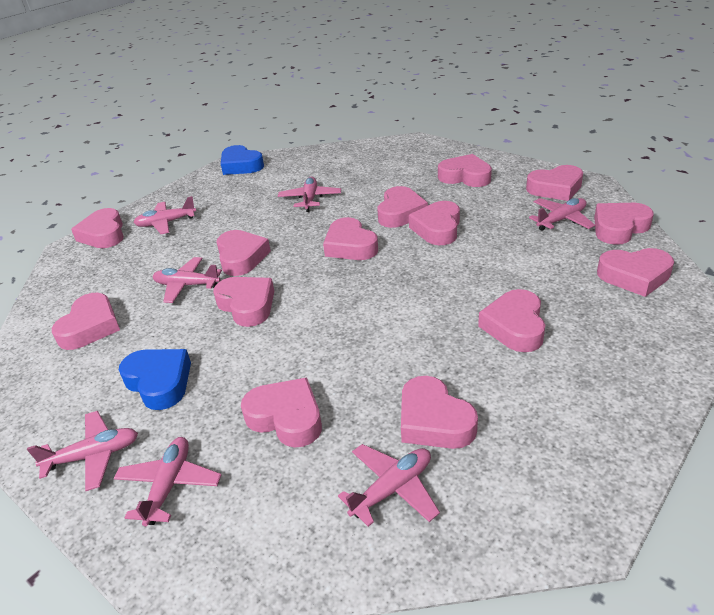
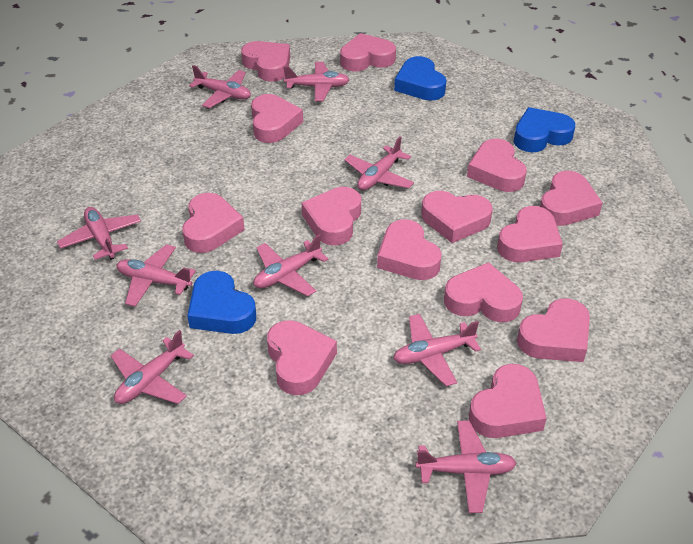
blue heart: 2 -> 3
pink plane: 7 -> 9

